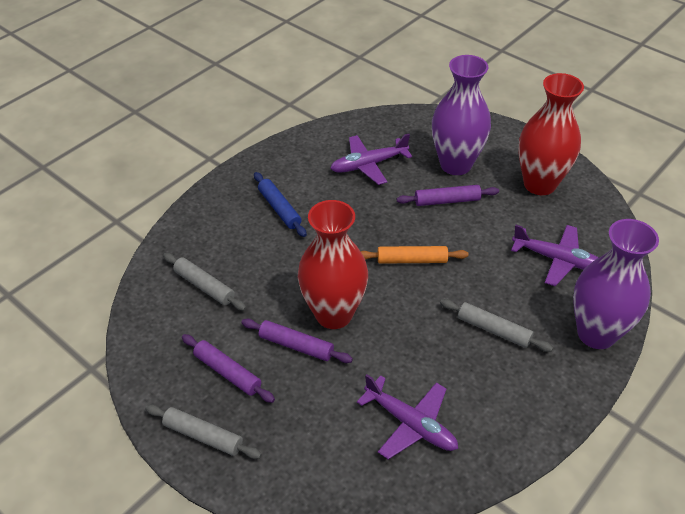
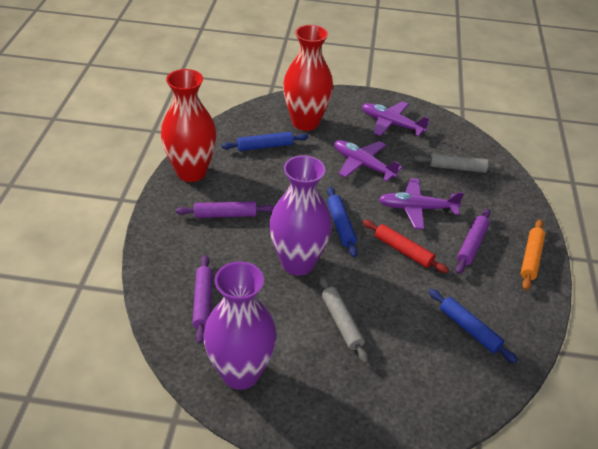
blue rolling pin: 1 -> 3
grey rolling pin: 3 -> 2
red rolling pin: 0 -> 1

